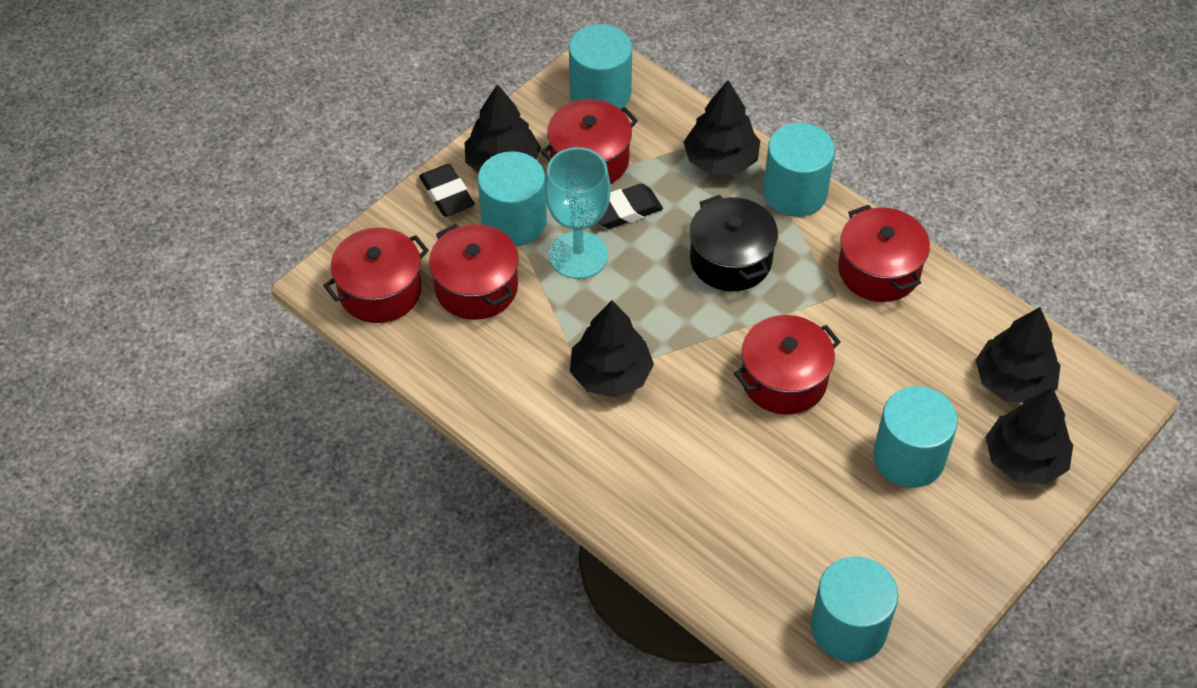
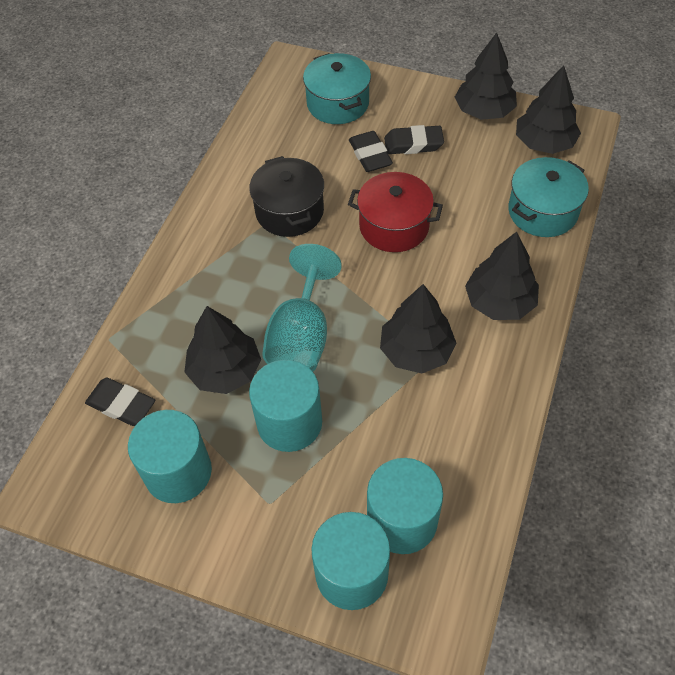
black eraser: 2 -> 3
red pot: 5 -> 1
turquoise cylinder: 5 -> 4
turquoise pot: 0 -> 2

